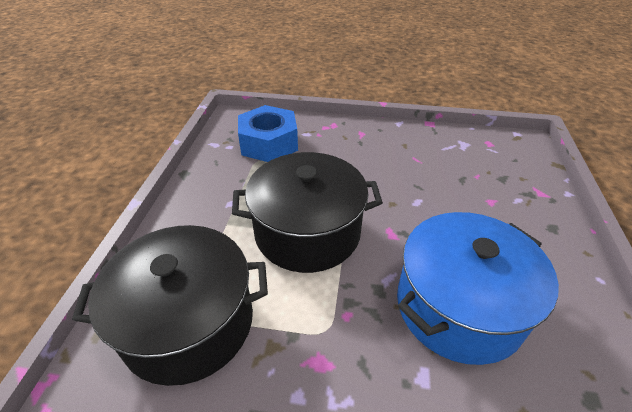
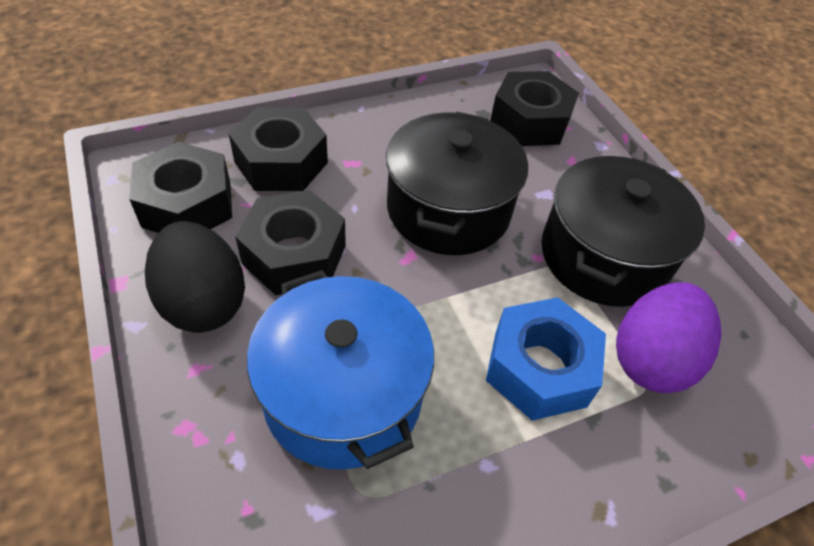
black egg: 0 -> 1
black nut: 0 -> 4
purple egg: 0 -> 1

